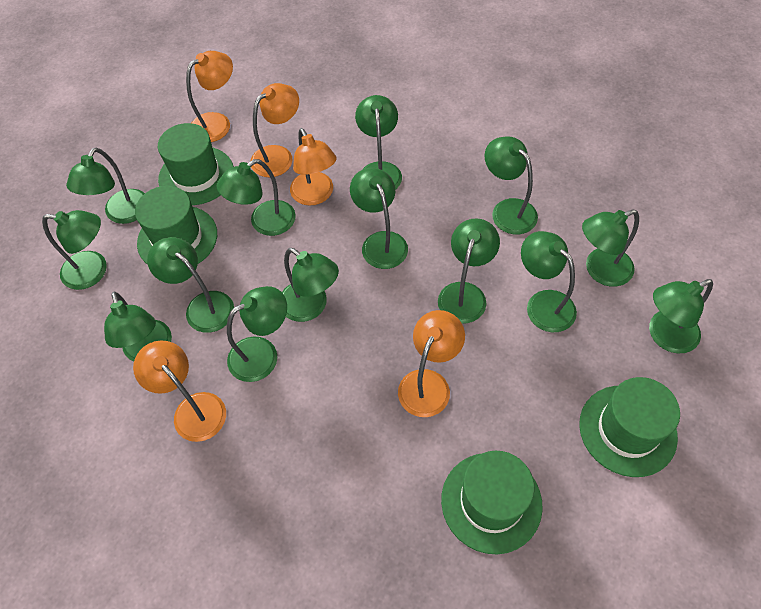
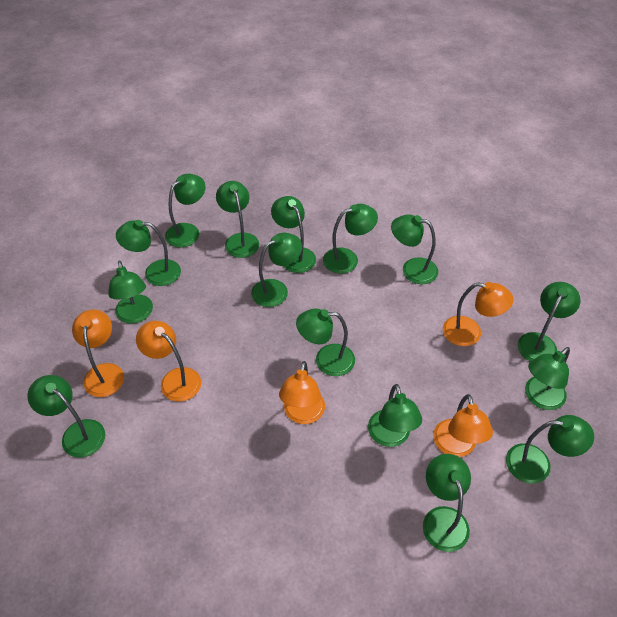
green hat: 4 -> 0
green lamp: 14 -> 15

